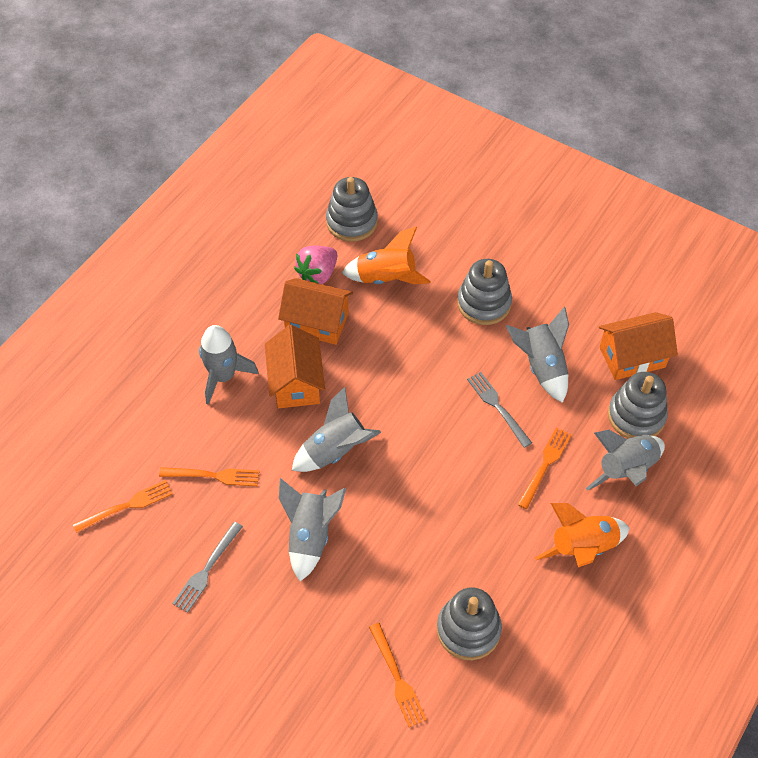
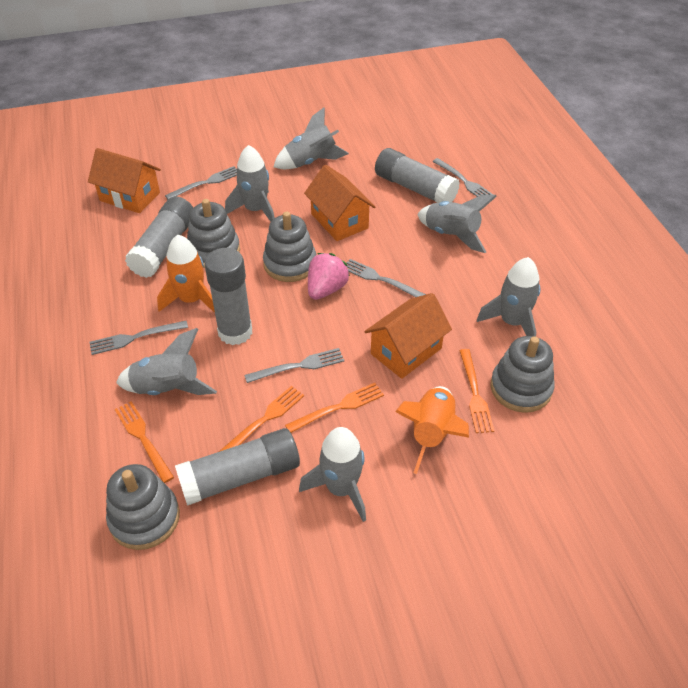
grey fork: 2 -> 5
grey glue stick: 0 -> 4
grey rocket: 5 -> 6

